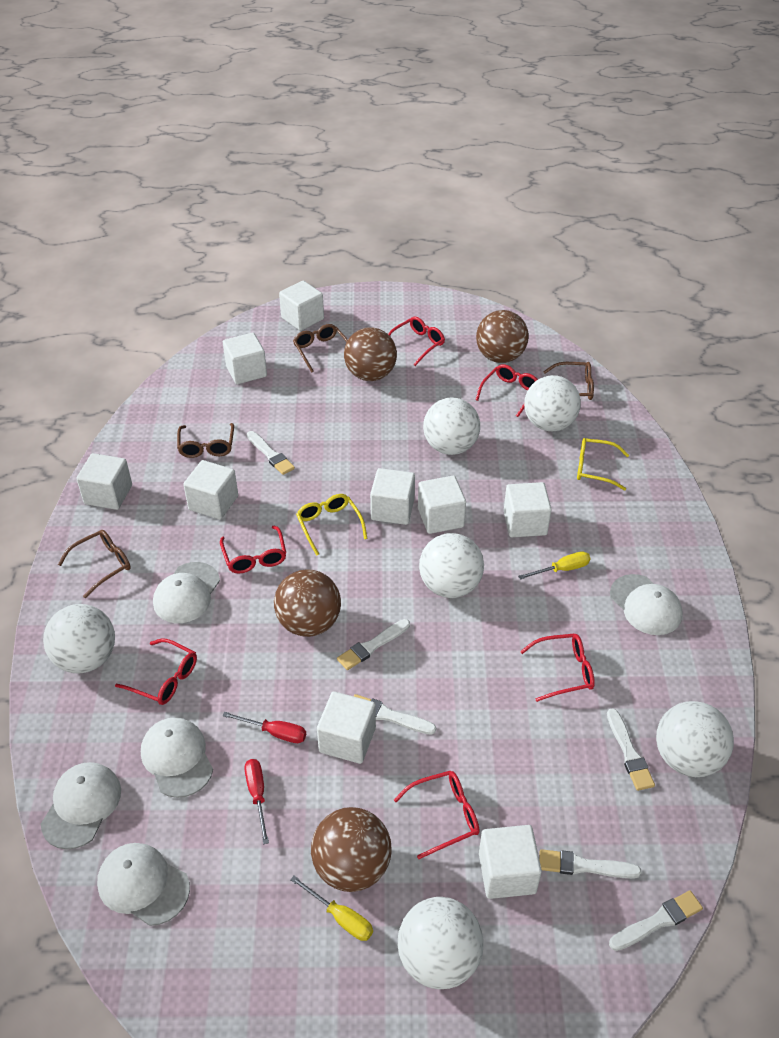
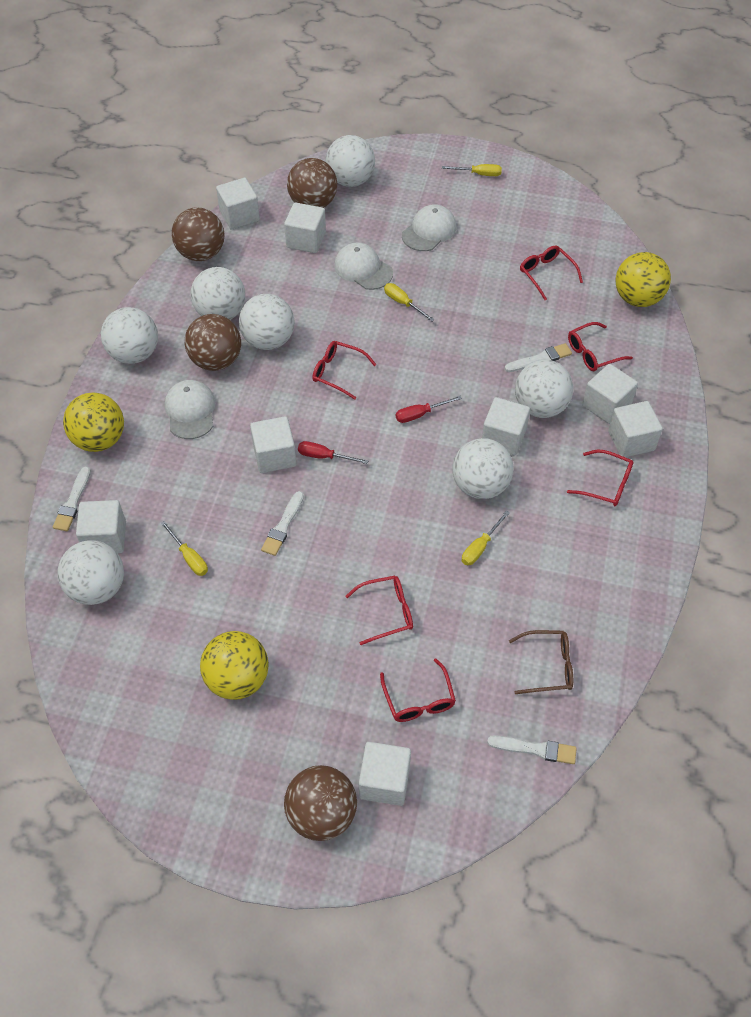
brown glasses: 4 -> 1
white ball: 6 -> 7
white brush: 6 -> 4
white cap: 5 -> 3
white cube: 9 -> 8
yellow ball: 0 -> 3
yellow glasses: 2 -> 0
yellow screwdriver: 2 -> 4

